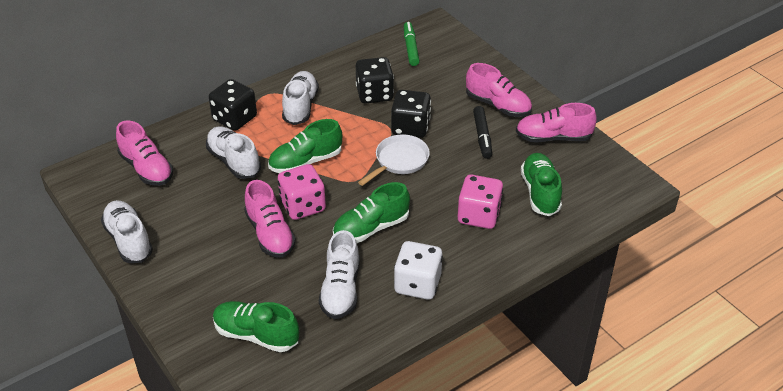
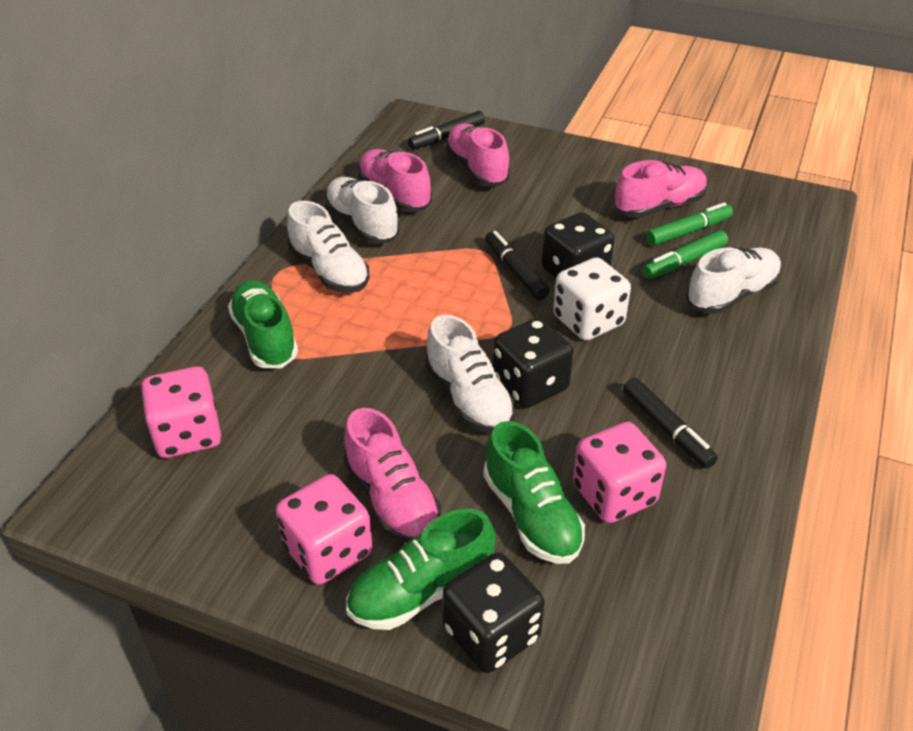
black marker: 1 -> 3
green marker: 1 -> 2
green shoe: 4 -> 3
pink dice: 2 -> 3
white pan: 1 -> 0

